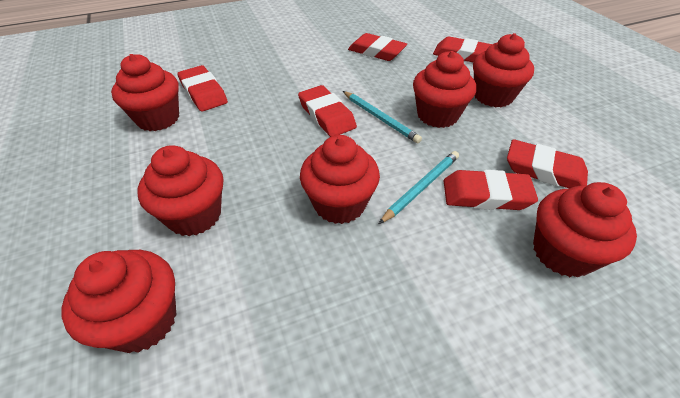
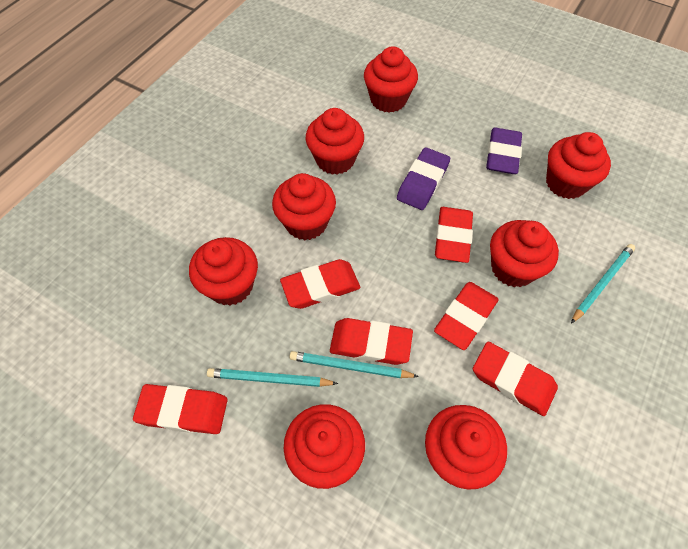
purple eraser: 0 -> 2
red cupcake: 7 -> 8
turquoise pencil: 2 -> 3

